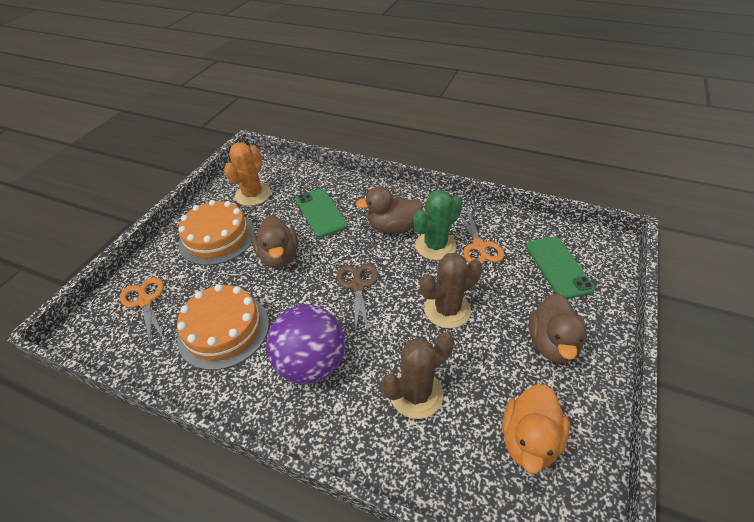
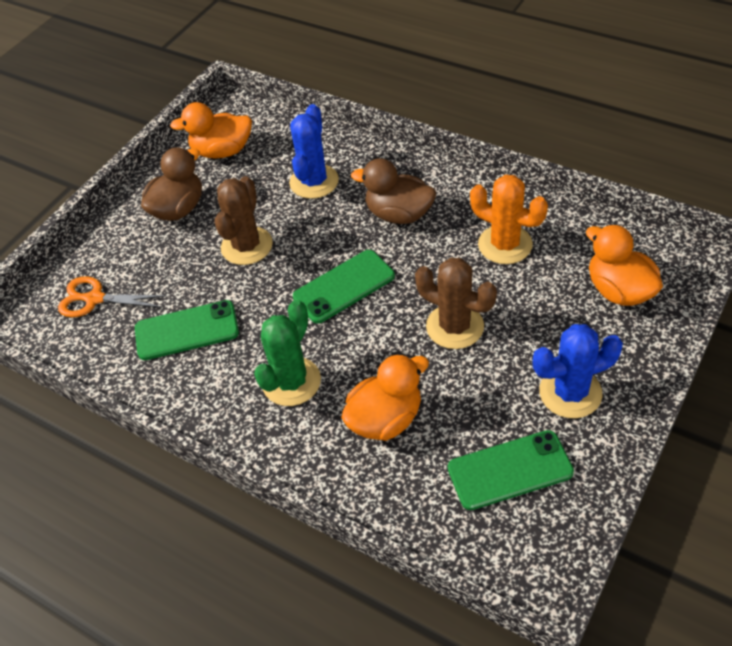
blue cactus: 0 -> 2
brown duck: 3 -> 2
brown scissors: 1 -> 0
green phone: 2 -> 3
orange cake: 2 -> 0
orange duck: 1 -> 3
orange scissors: 2 -> 1
purple ball: 1 -> 0

